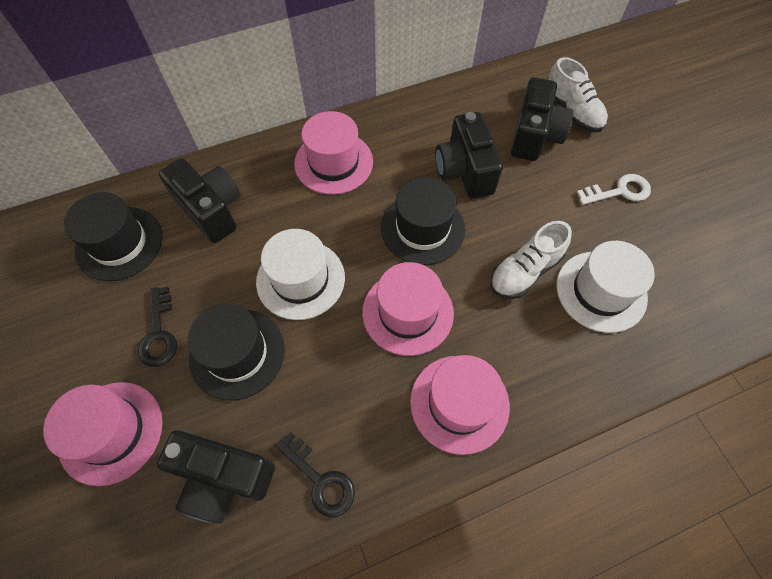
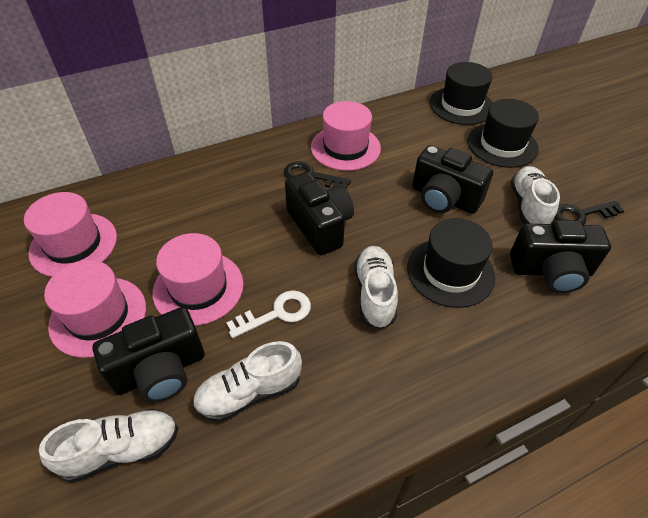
white hat: 2 -> 0
white shoe: 2 -> 4

